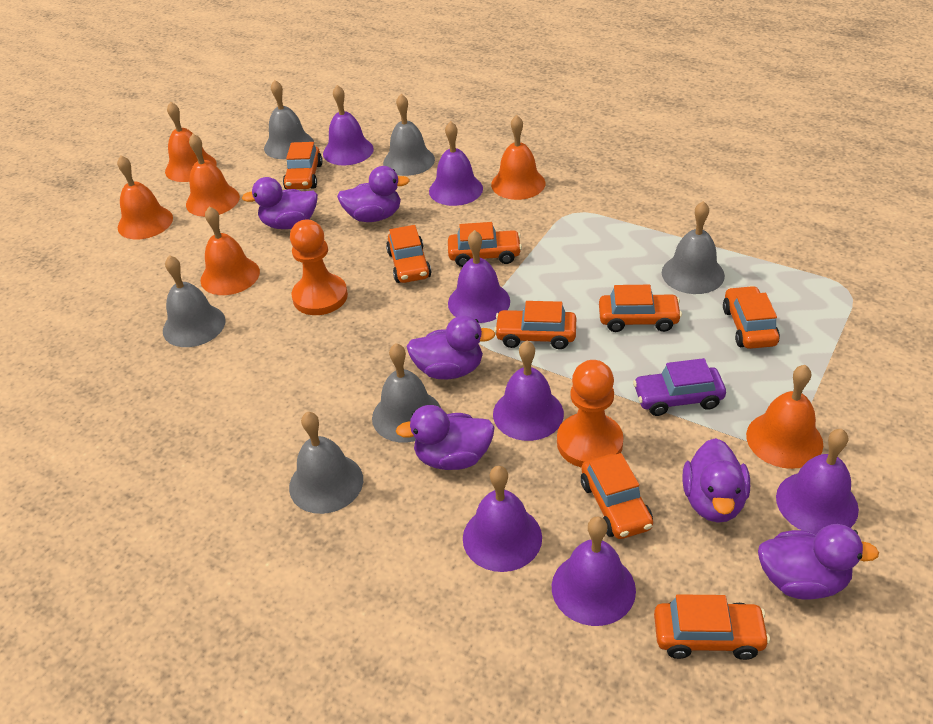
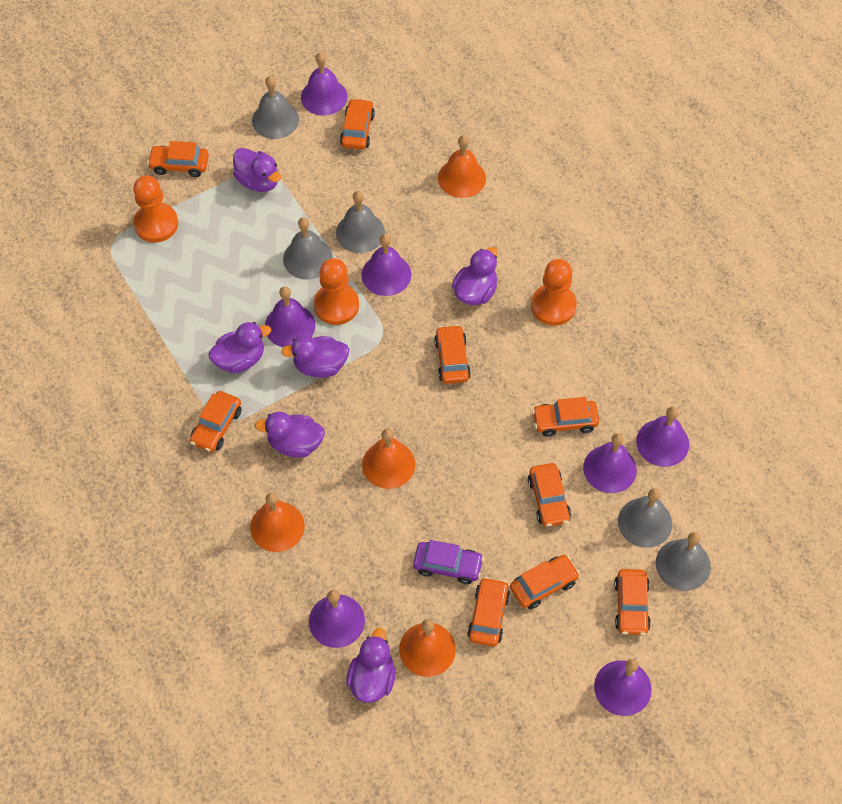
grey bell: 6 -> 5
orange bell: 6 -> 4
orange car: 8 -> 9
orange pawn: 2 -> 3

